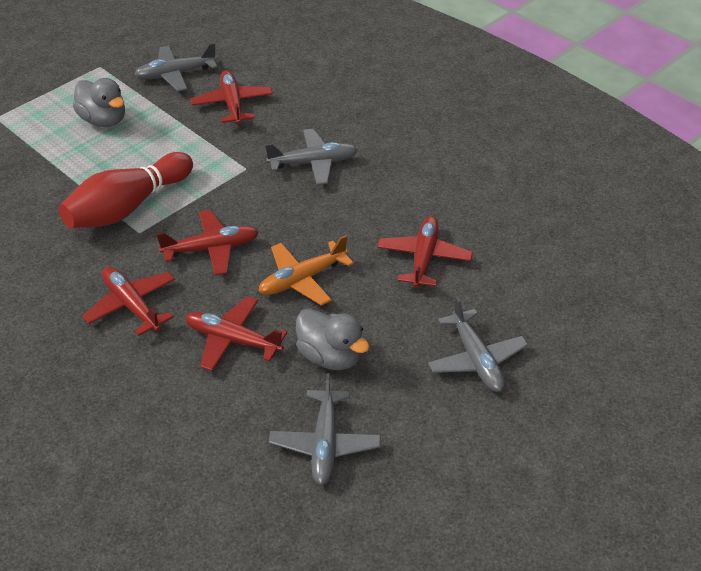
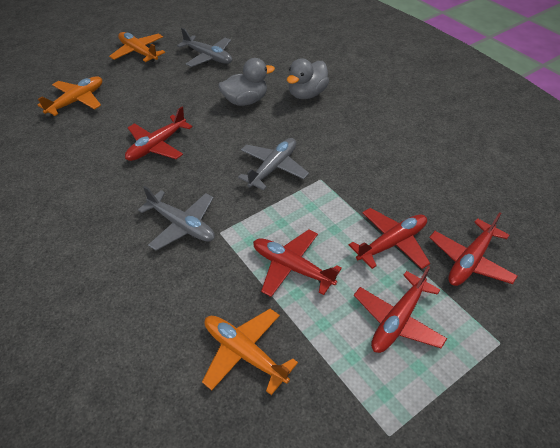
grey plane: 4 -> 3
orange plane: 1 -> 3
red bowling pin: 1 -> 0

